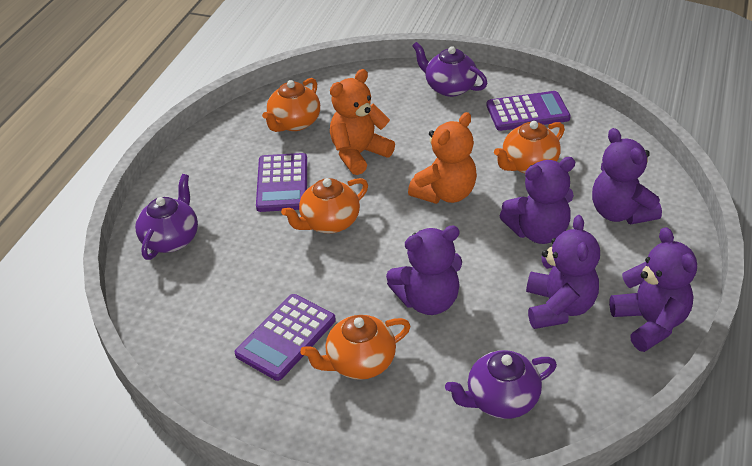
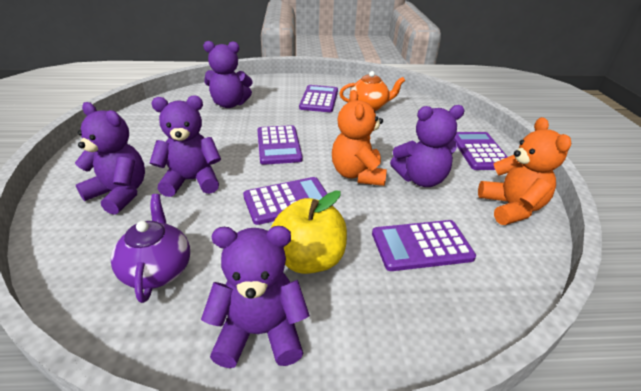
orange teapot: 4 -> 1
purple calculator: 3 -> 5
purple teapot: 3 -> 1
yellow apple: 0 -> 1

